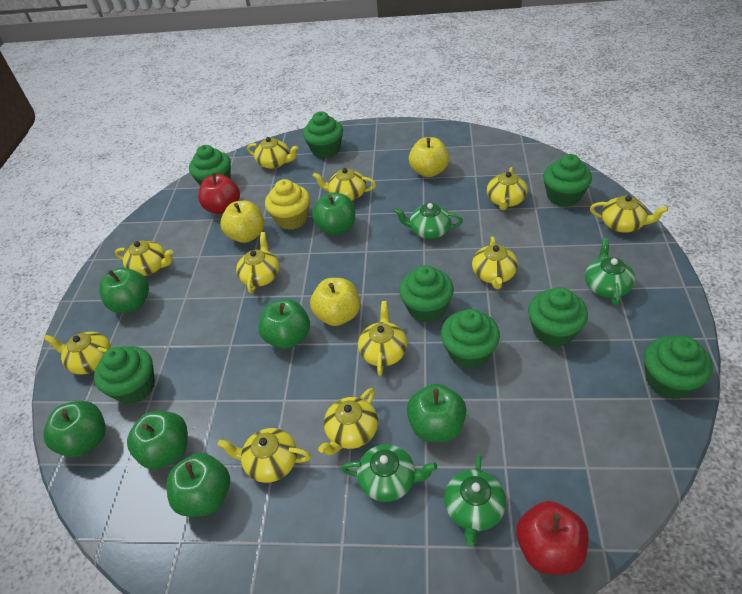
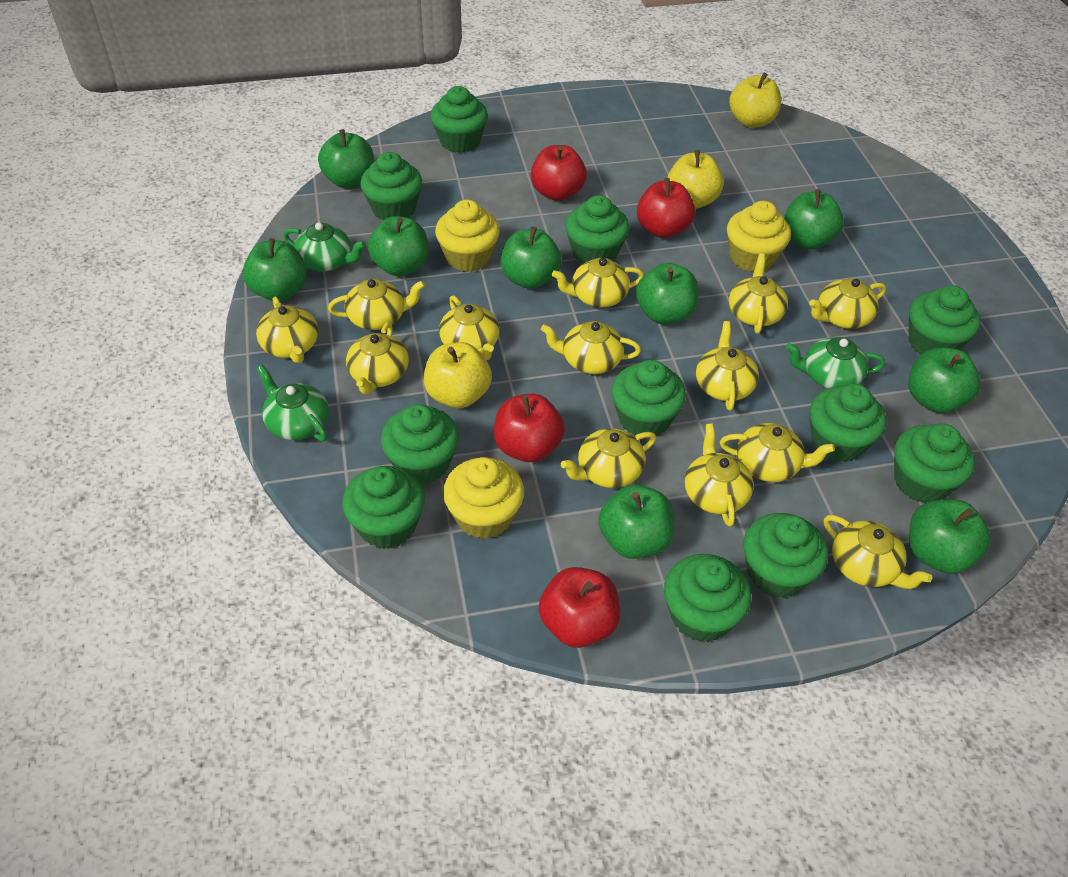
green apple: 7 -> 9
green cupcake: 8 -> 11
green teapot: 4 -> 3
red apple: 2 -> 4
yellow cupcake: 1 -> 3
yellow teapot: 11 -> 13

